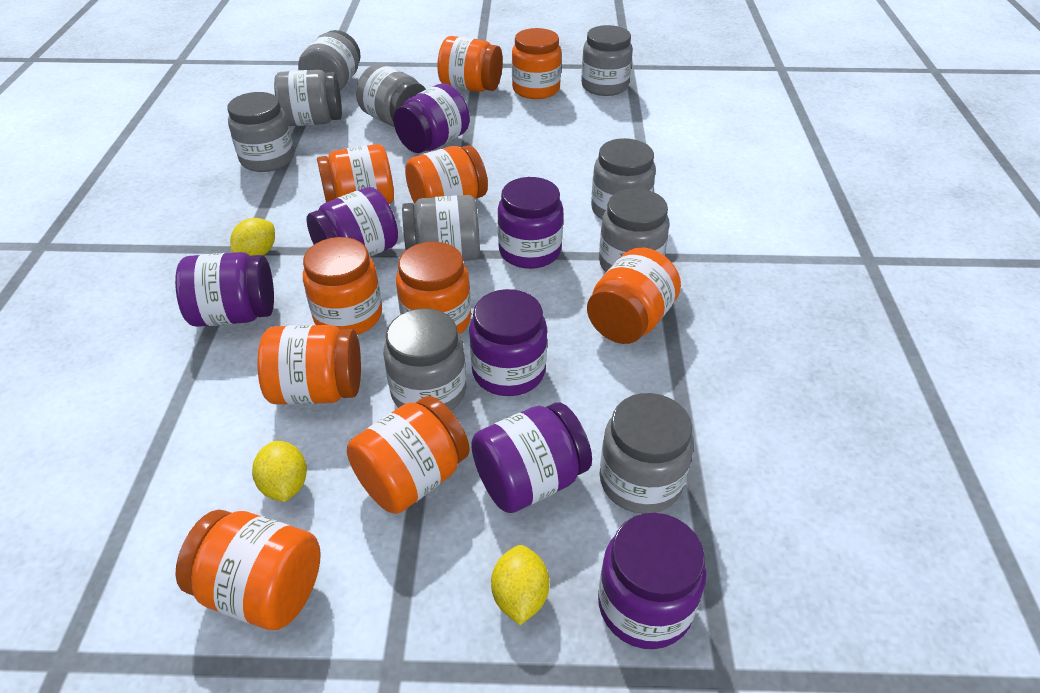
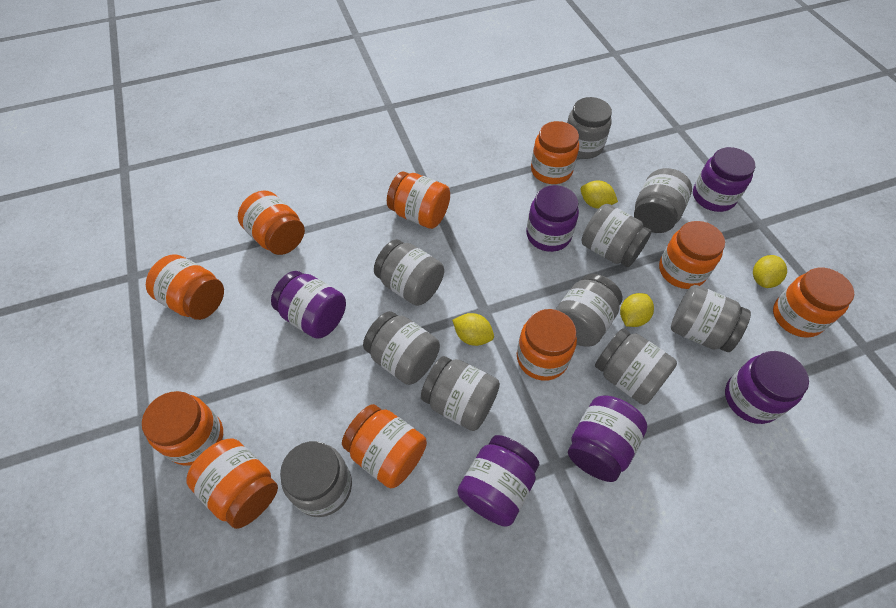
purple jar: 7 -> 6
yellow lemon: 3 -> 4

